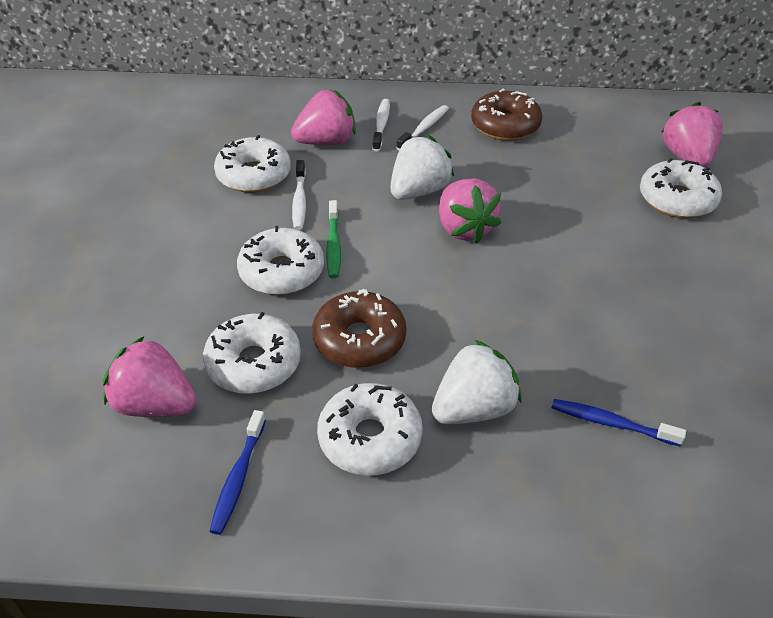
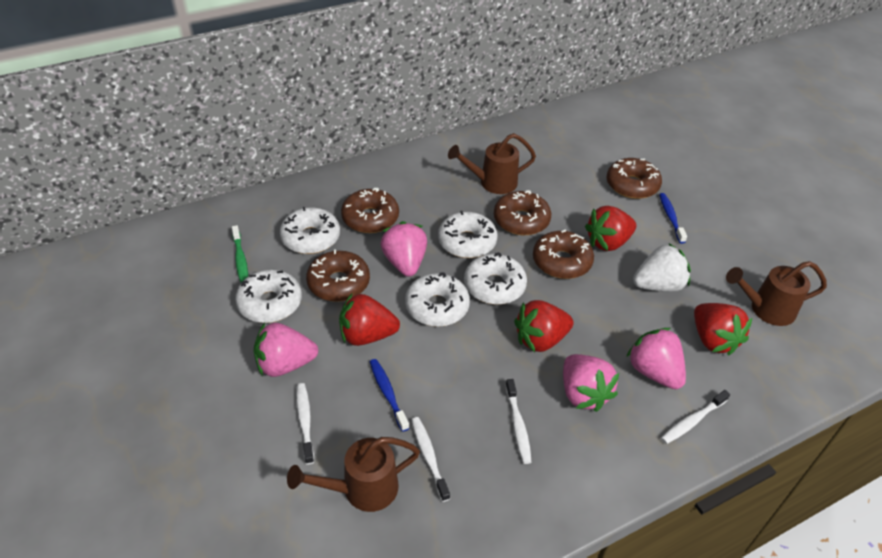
brown donut: 2 -> 5
brown watering can: 0 -> 3
red strawberry: 0 -> 4
white strawberry: 2 -> 1
white toothbrush: 3 -> 4

